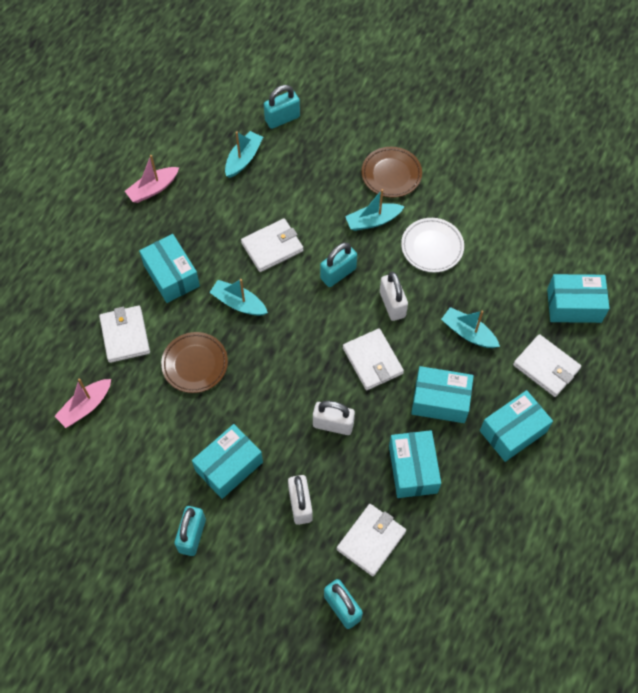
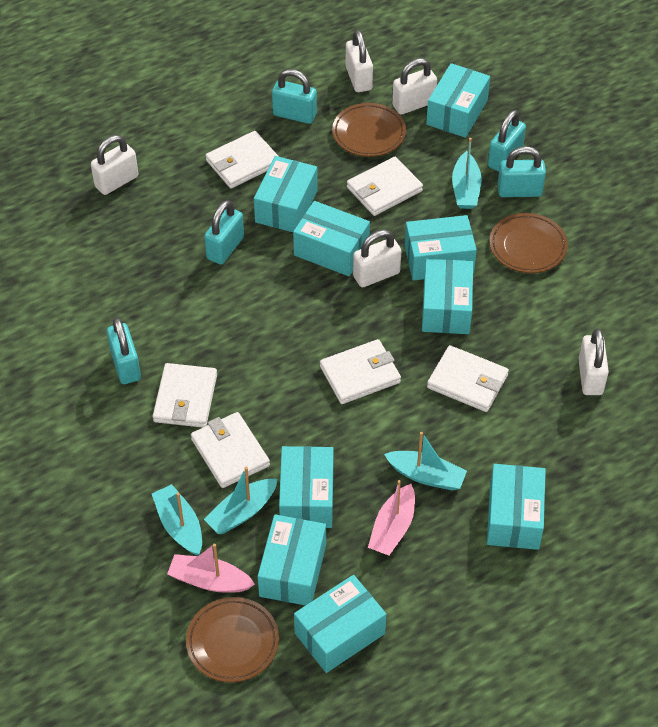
brown plate: 2 -> 3
turquoise box: 6 -> 9
turquoise padlock: 4 -> 5
white padlock: 3 -> 5
white plate: 1 -> 0
white wallet: 5 -> 6

